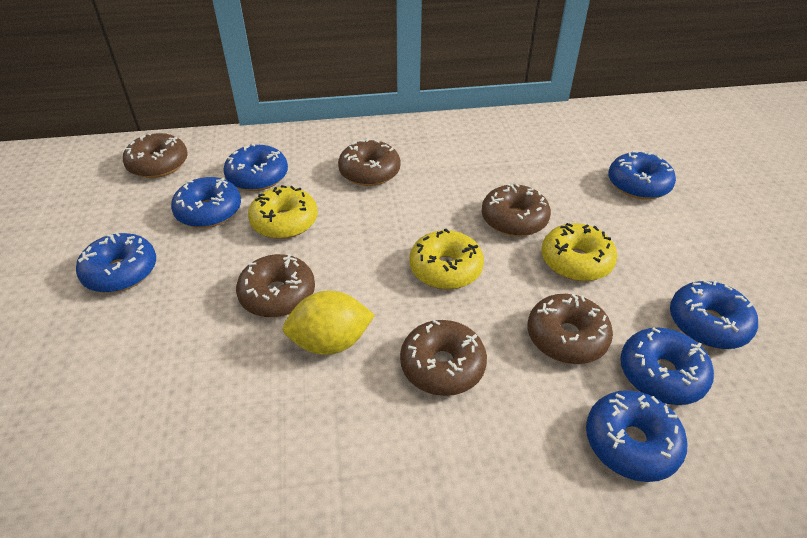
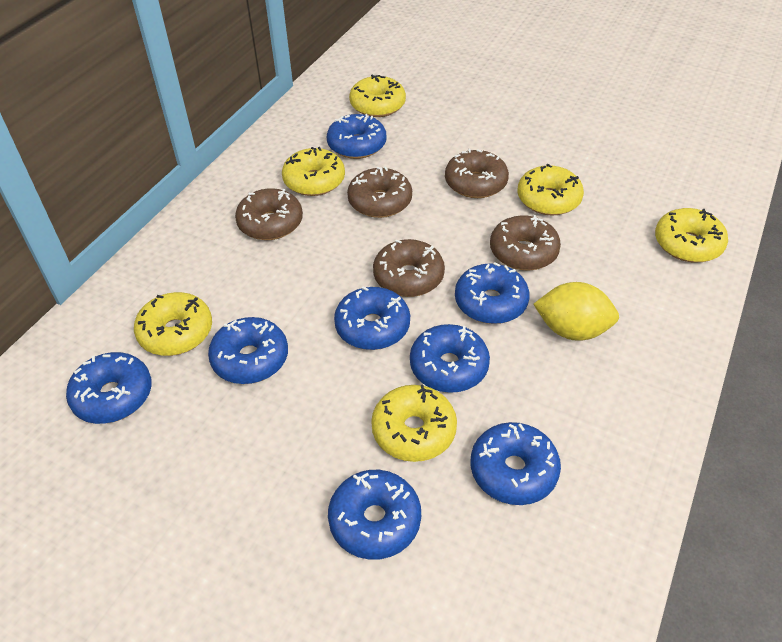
blue donut: 7 -> 8
brown donut: 6 -> 5
yellow donut: 3 -> 6

